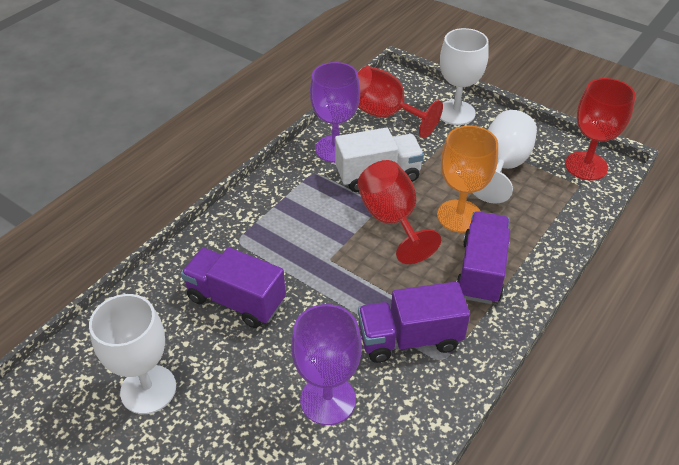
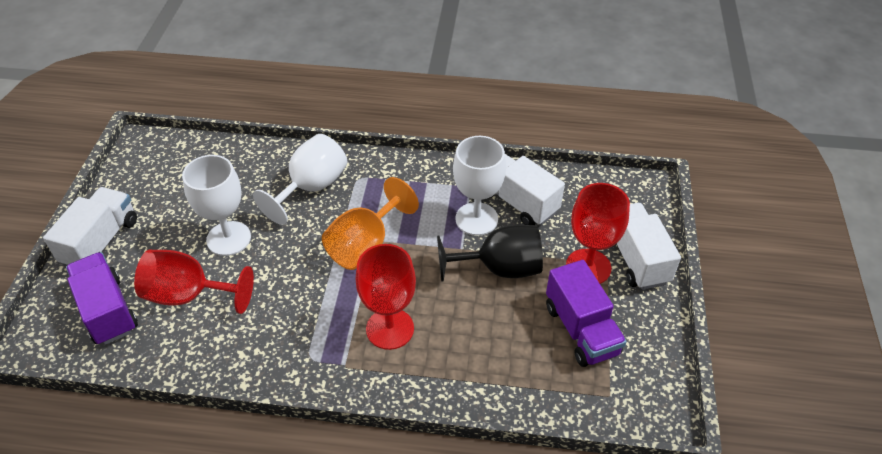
black goblet: 0 -> 1
purple goblet: 2 -> 0
purple truck: 3 -> 2
white truck: 1 -> 3

